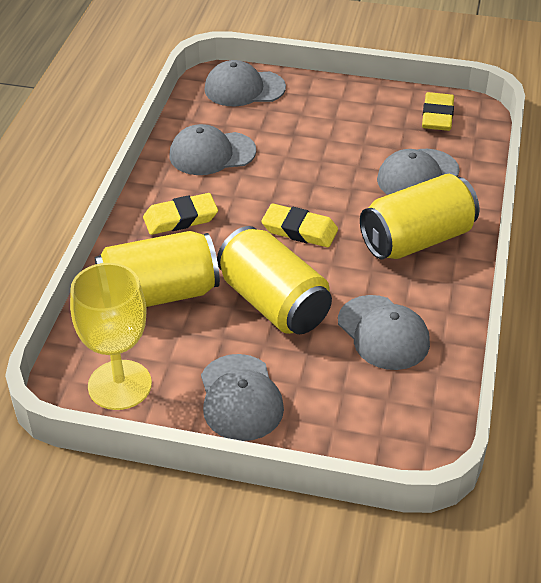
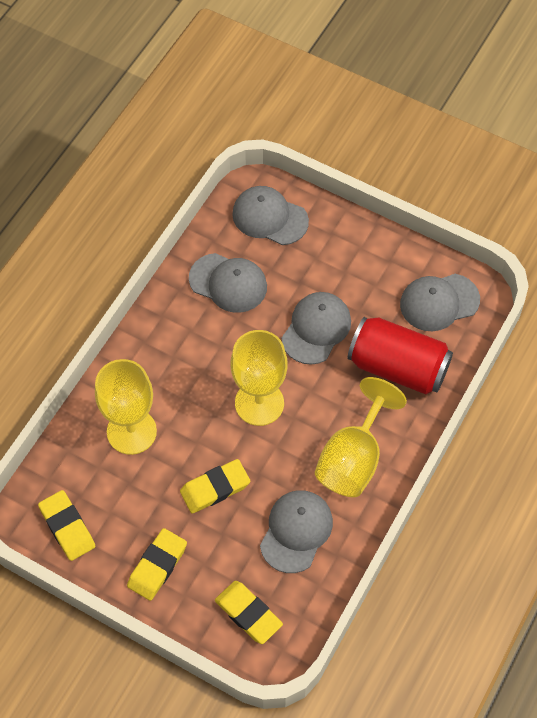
red can: 0 -> 1
yellow can: 3 -> 0
yellow eraser: 3 -> 4
yellow goblet: 1 -> 3

